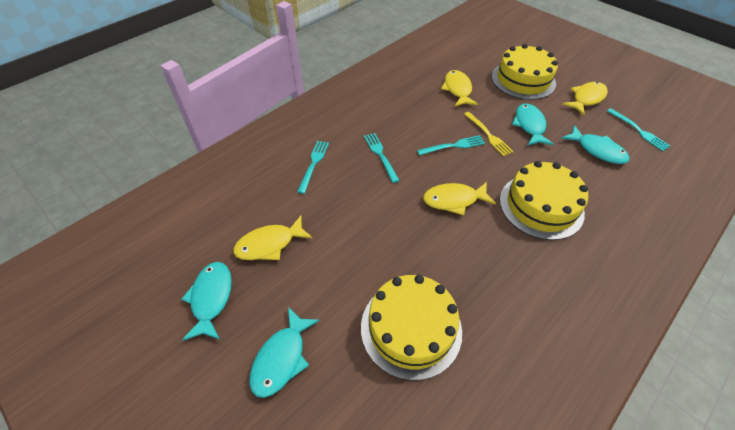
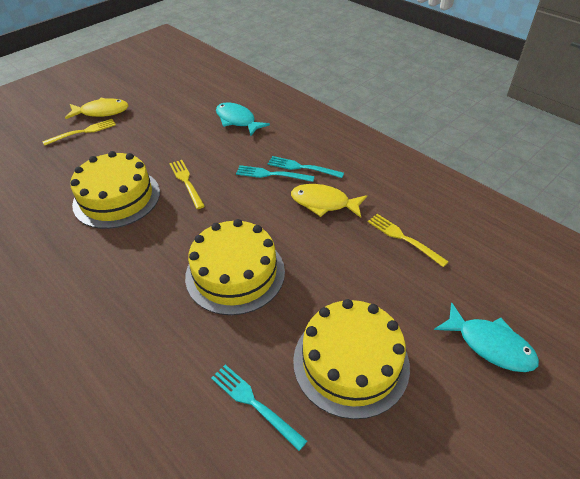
turquoise fish: 4 -> 2
turquoise fork: 4 -> 3
yellow fish: 4 -> 2
yellow fork: 1 -> 3

